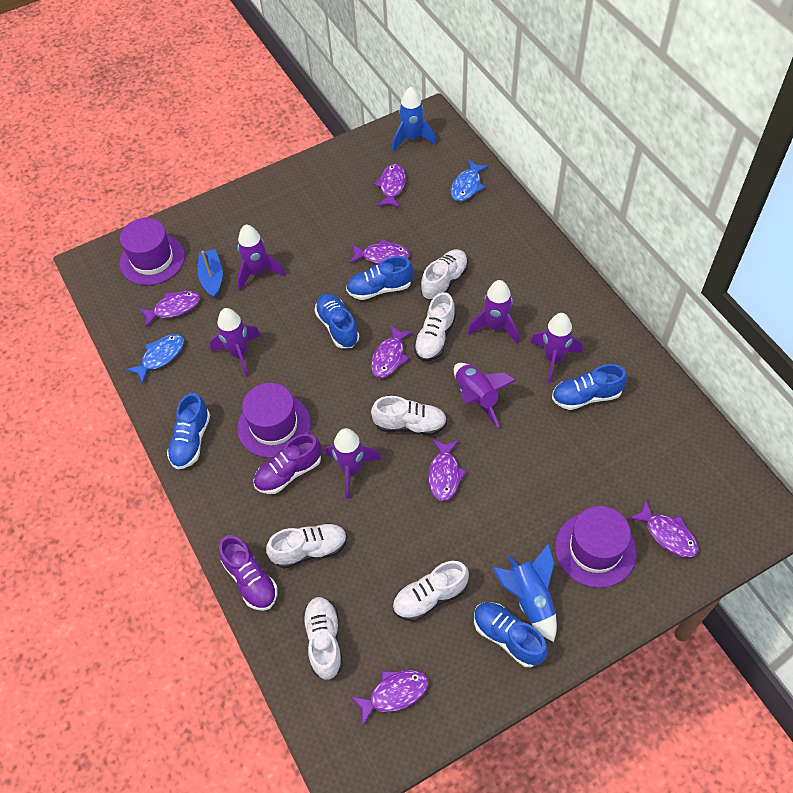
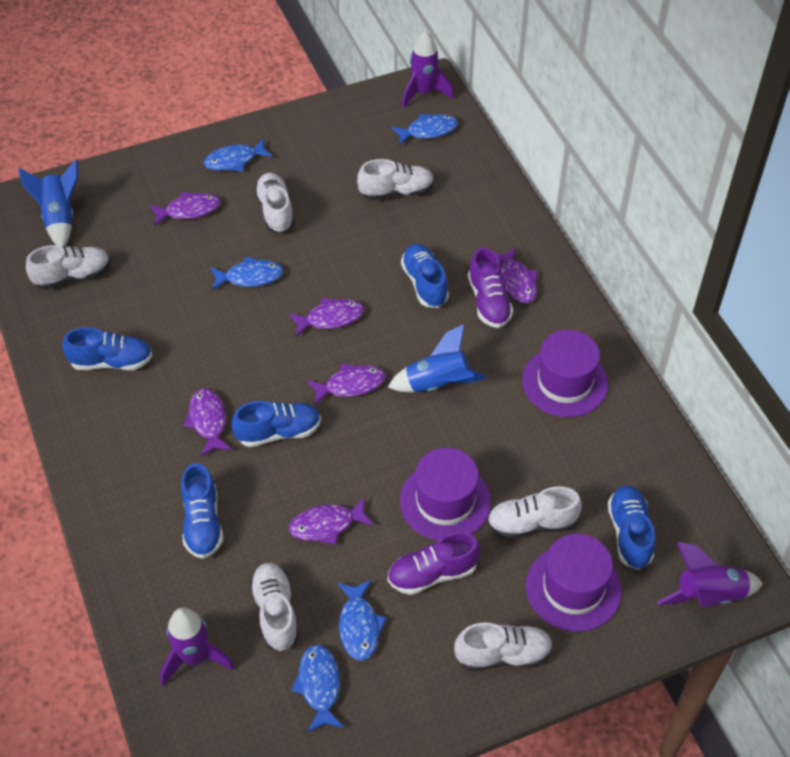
blue boat: 1 -> 0
blue fish: 2 -> 5
purple fish: 7 -> 6
purple rocket: 6 -> 3

